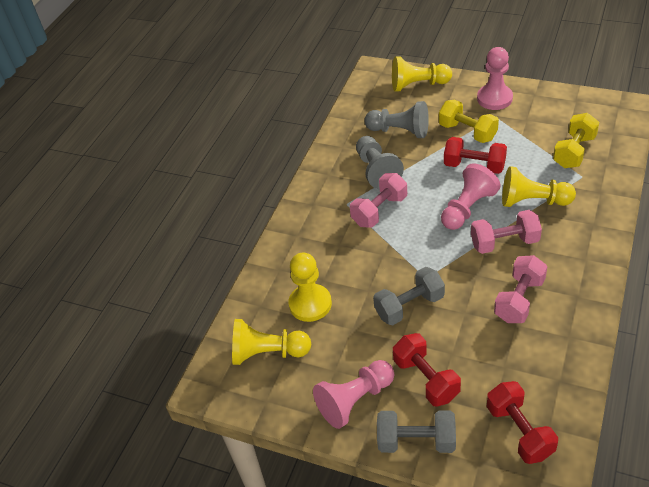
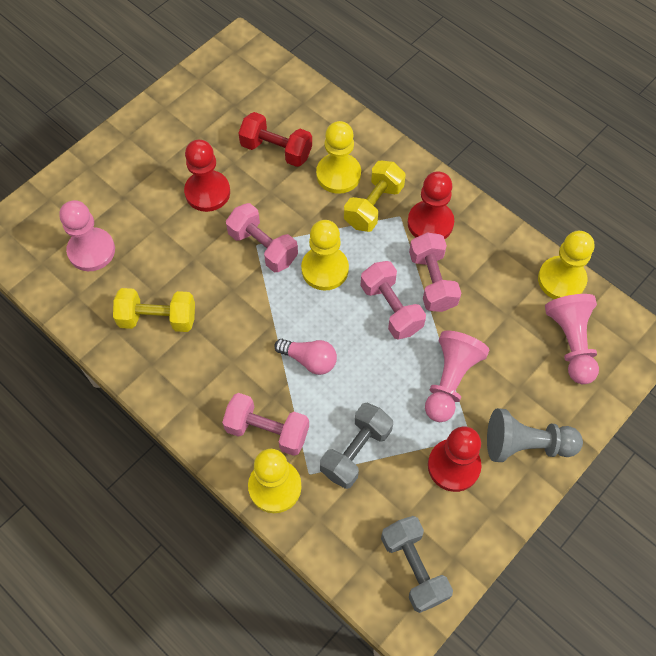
grey pawn: 2 -> 1
pink dumbbell: 3 -> 4
pink light bulb: 0 -> 1
red dumbbell: 3 -> 1
red pawn: 0 -> 3

